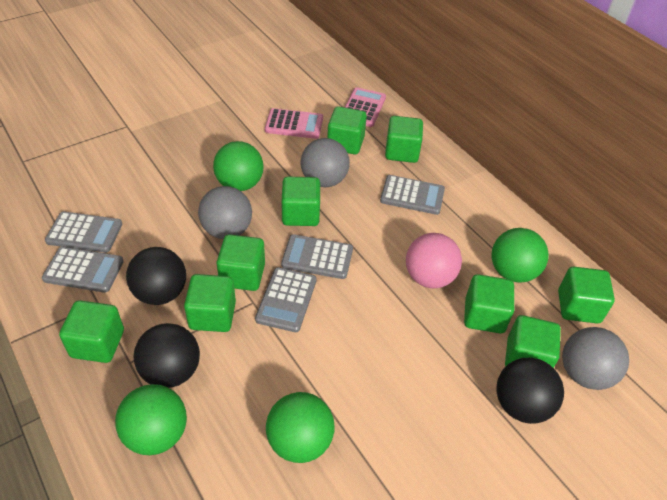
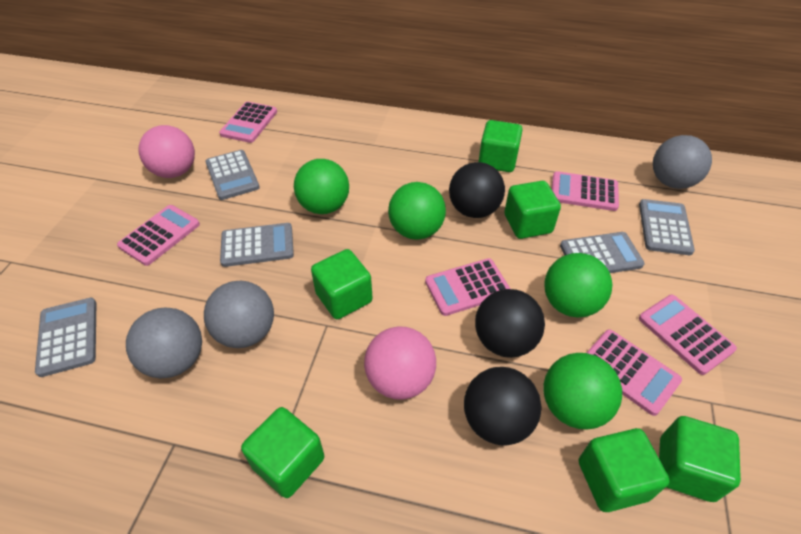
green cube: 9 -> 6
pink ball: 1 -> 2
pink calculator: 2 -> 6

